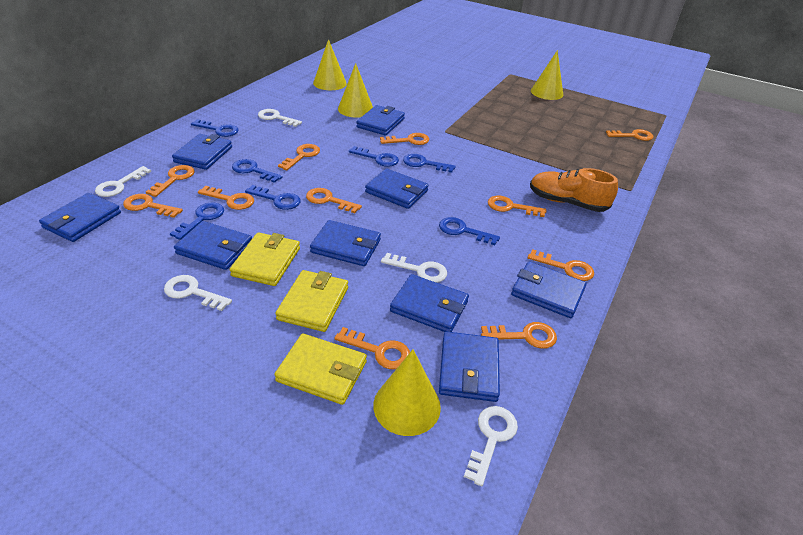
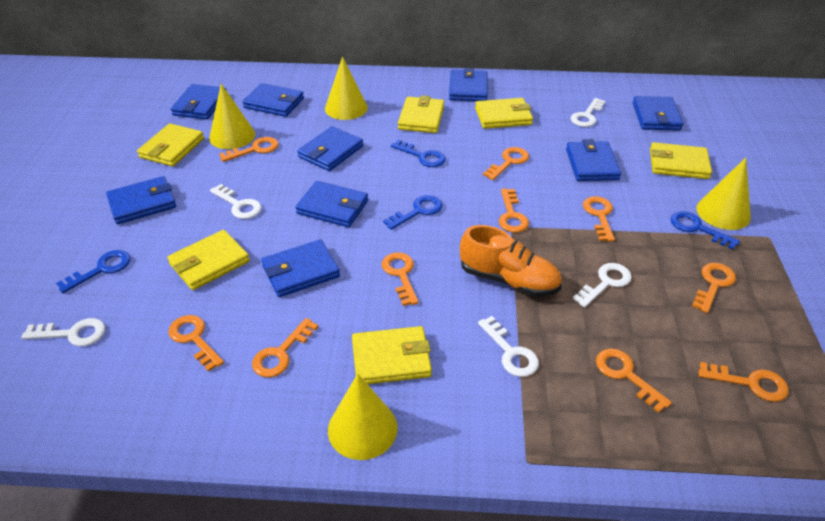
blue key: 7 -> 4
orange key: 11 -> 10
yellow wallet: 3 -> 6

